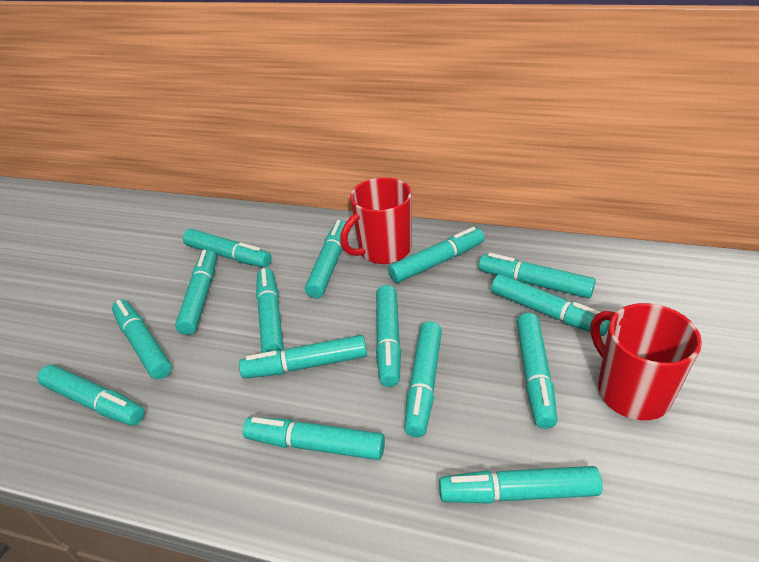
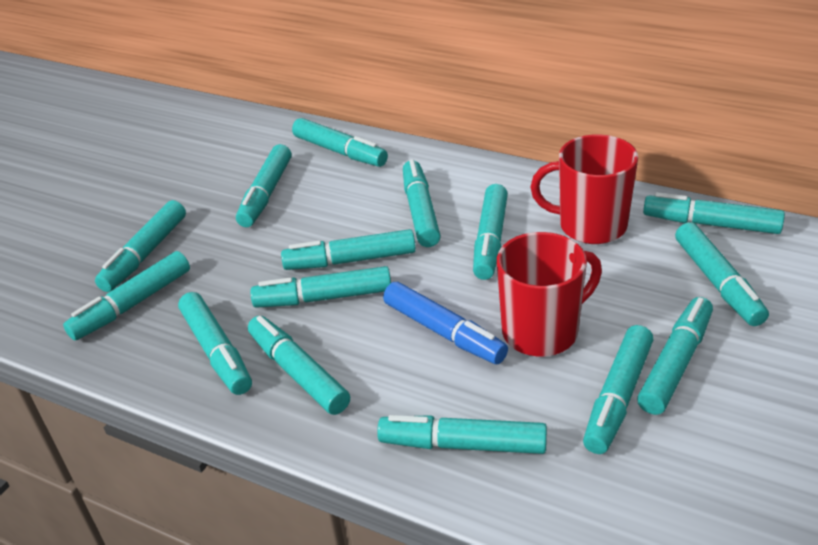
blue marker: 0 -> 1

